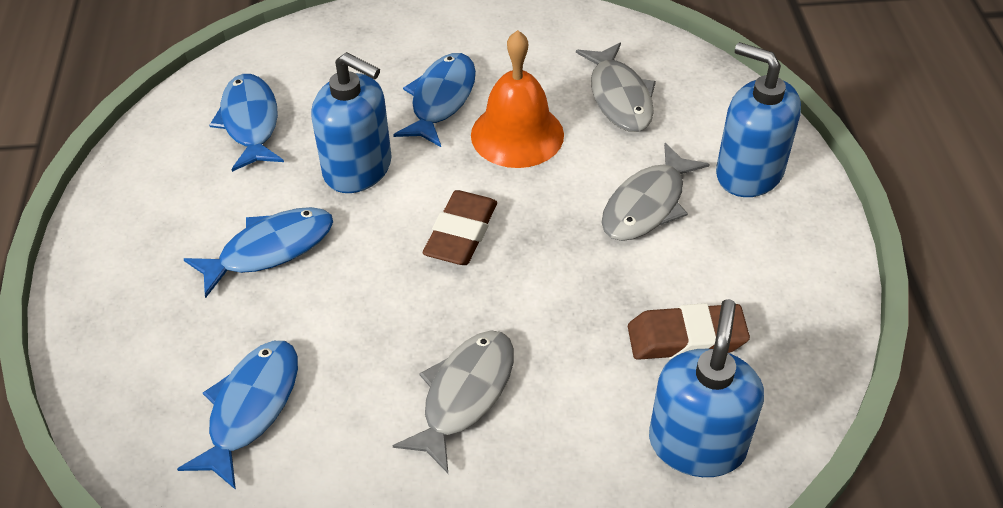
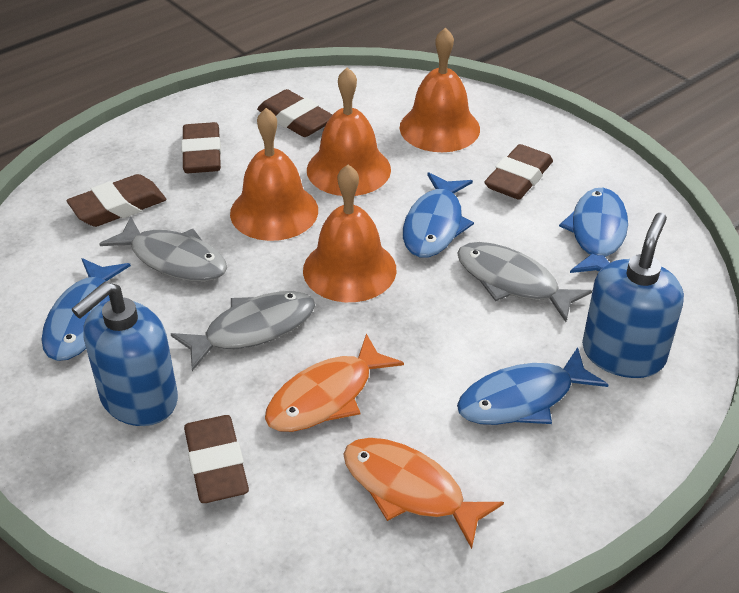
blue soap dispenser: 3 -> 2
brown eraser: 2 -> 5
orange bell: 1 -> 4
orange fish: 0 -> 2

